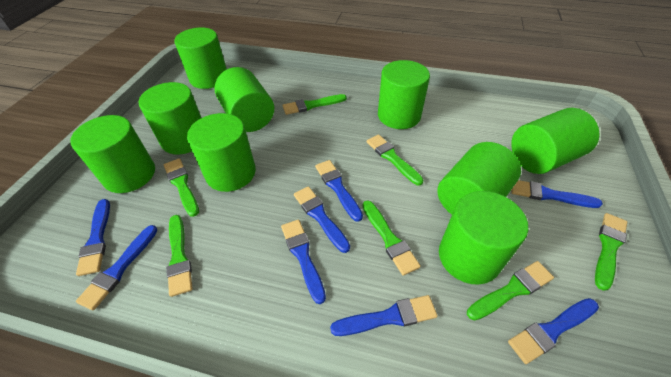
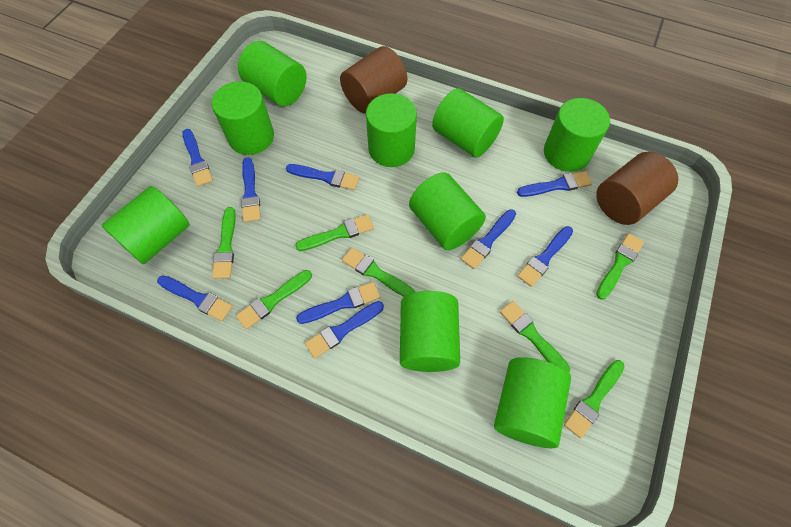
blue brush: 8 -> 9
brown cylinder: 0 -> 2

